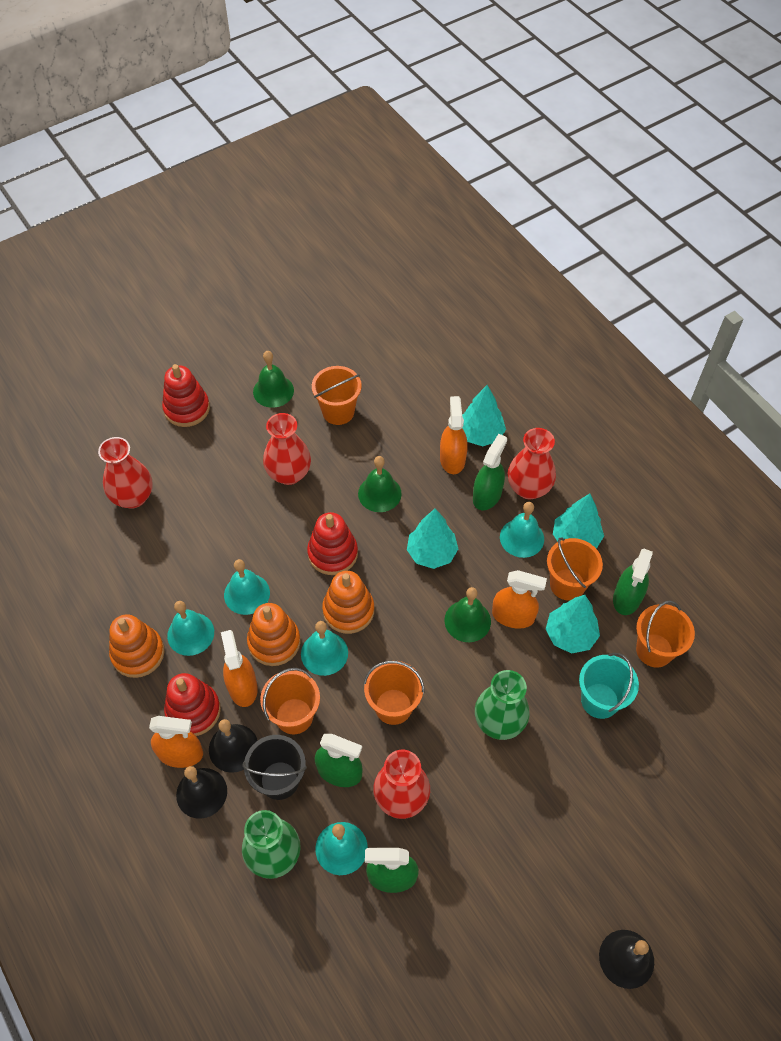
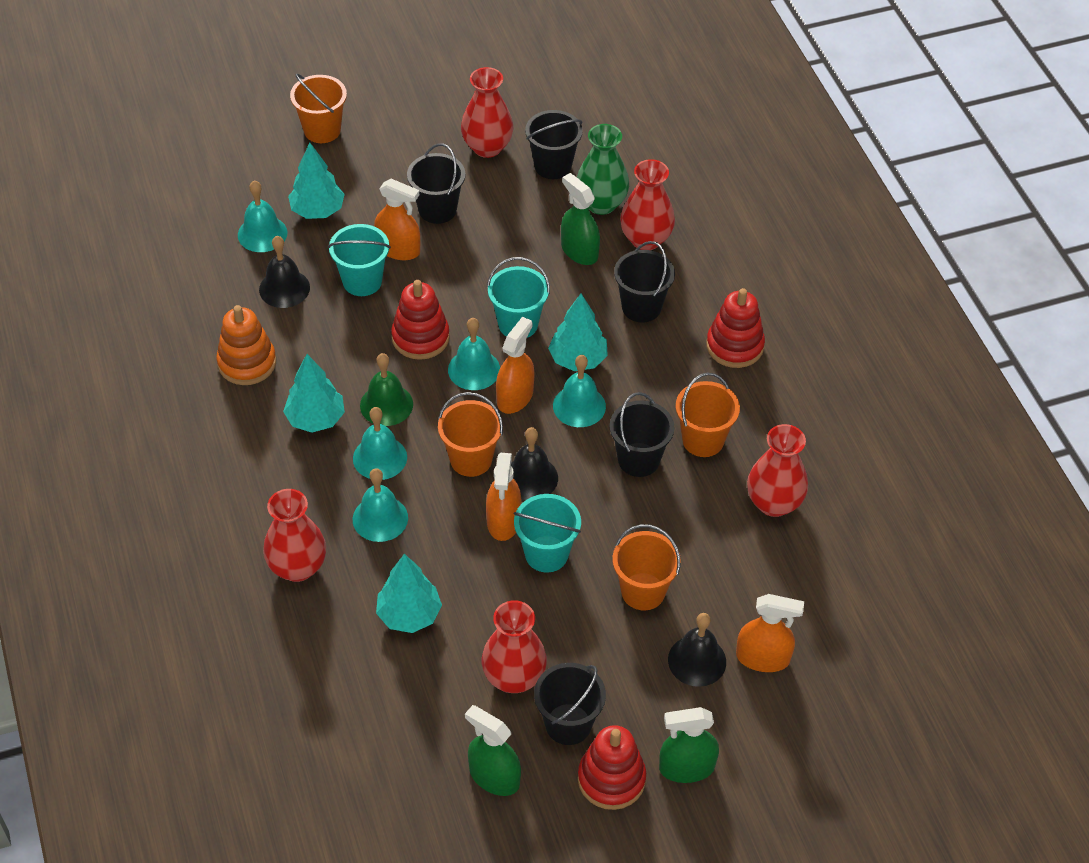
black bucket: 1 -> 5
green bell: 3 -> 1
green spray bottle: 4 -> 3
green vase: 2 -> 1
orange bucket: 5 -> 4
orange stacking toy: 3 -> 1
red vase: 4 -> 5
turquoise bucket: 1 -> 3

